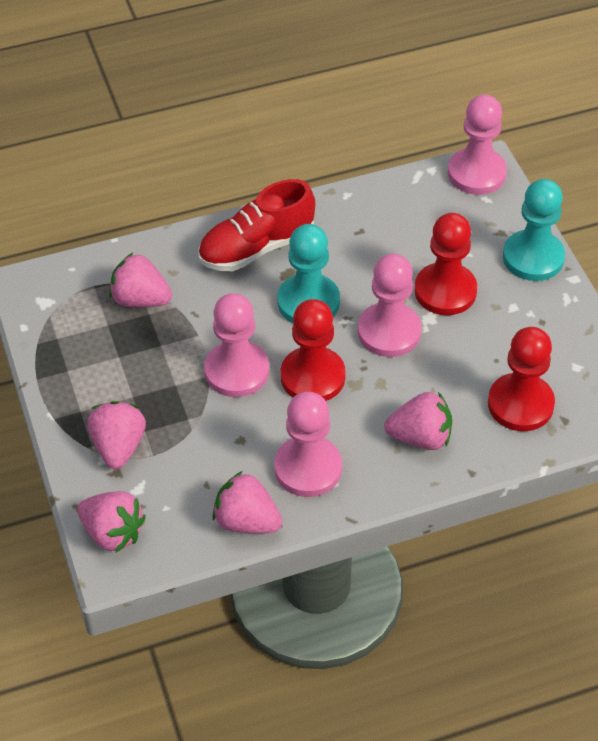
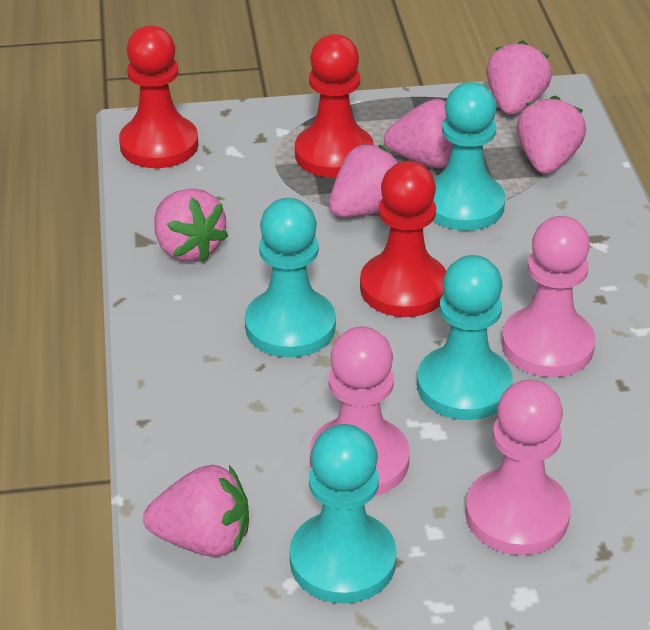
pink pawn: 4 -> 3
pink strawberry: 5 -> 6
red shoe: 1 -> 0
turquoise pawn: 2 -> 4

